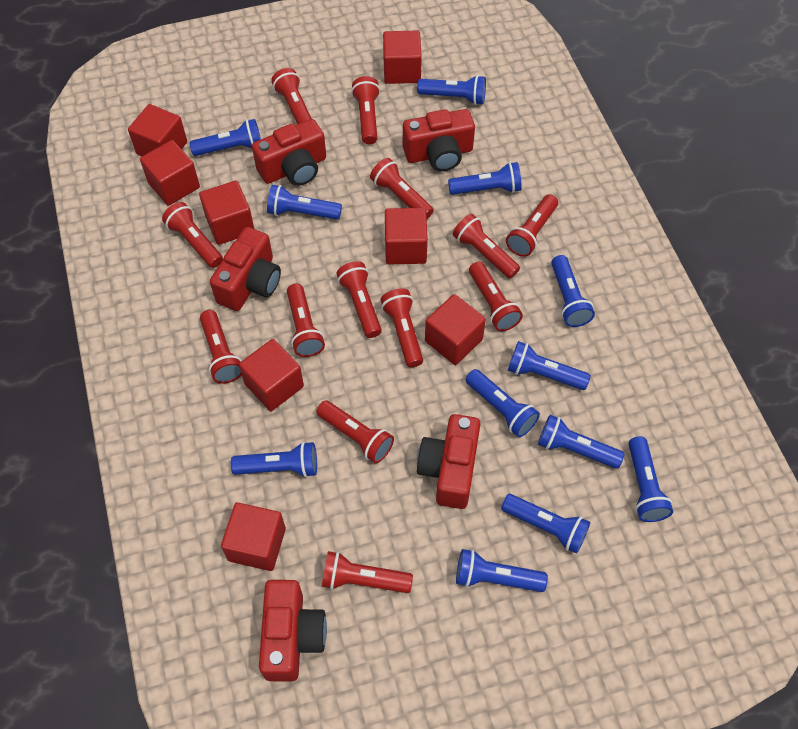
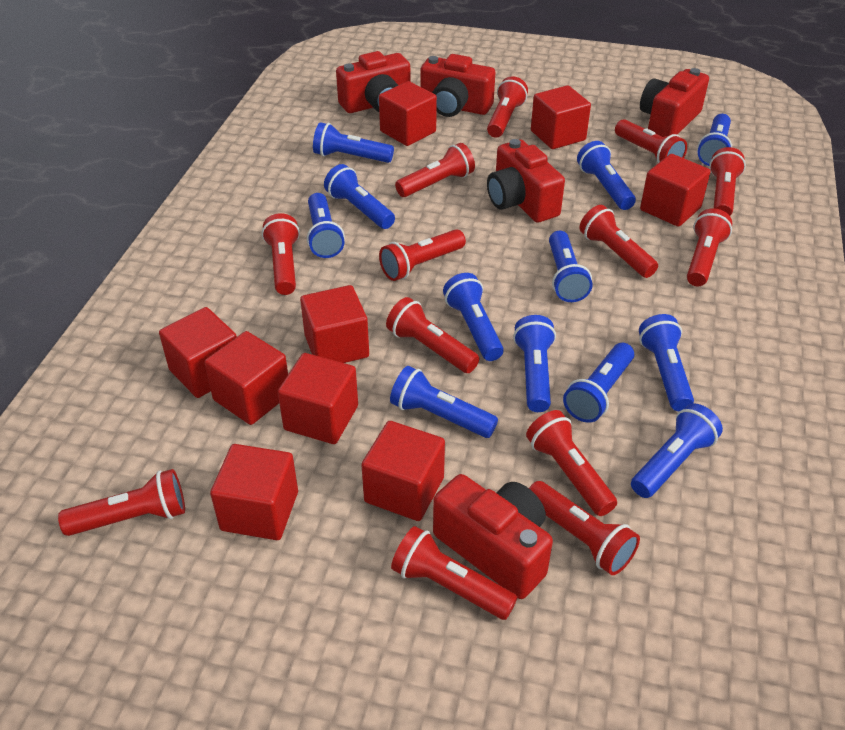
red cube: 8 -> 9

